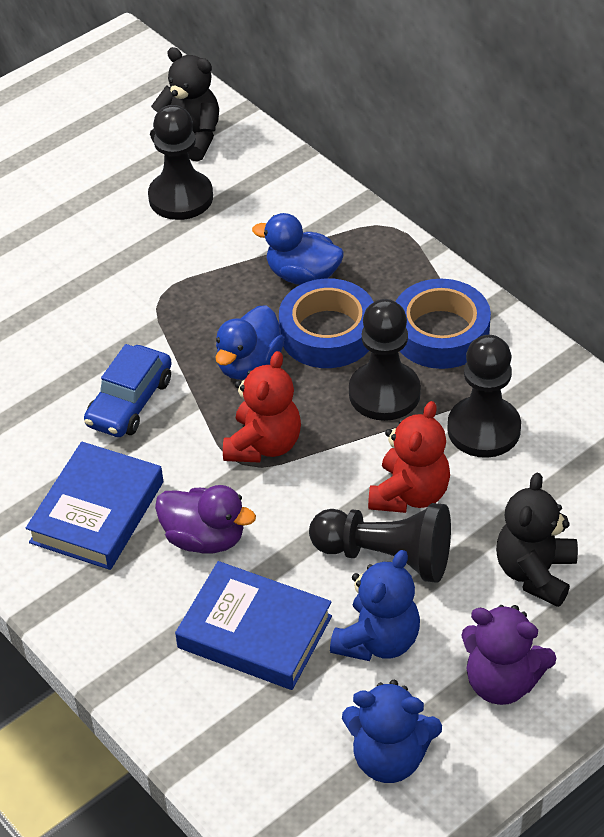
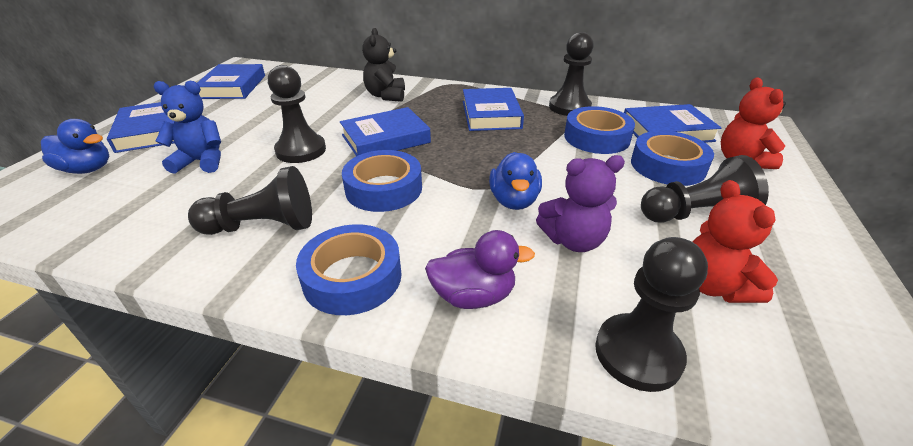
black pawn: 4 -> 5
black teddy bear: 2 -> 1
blue book: 2 -> 5
blue car: 1 -> 0
blue tape: 2 -> 4
blue teddy bear: 2 -> 1

